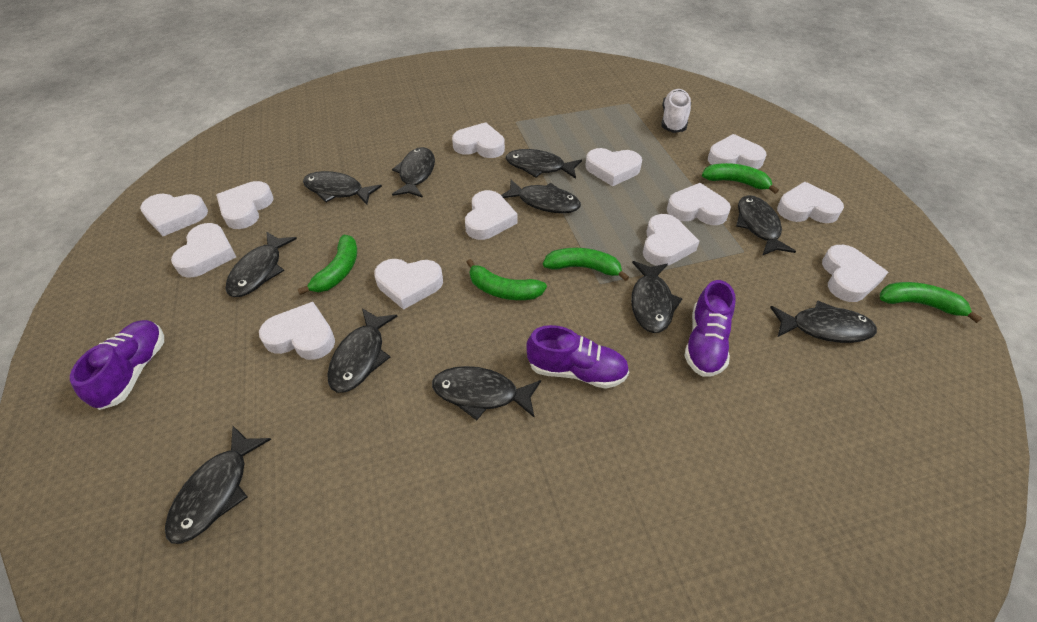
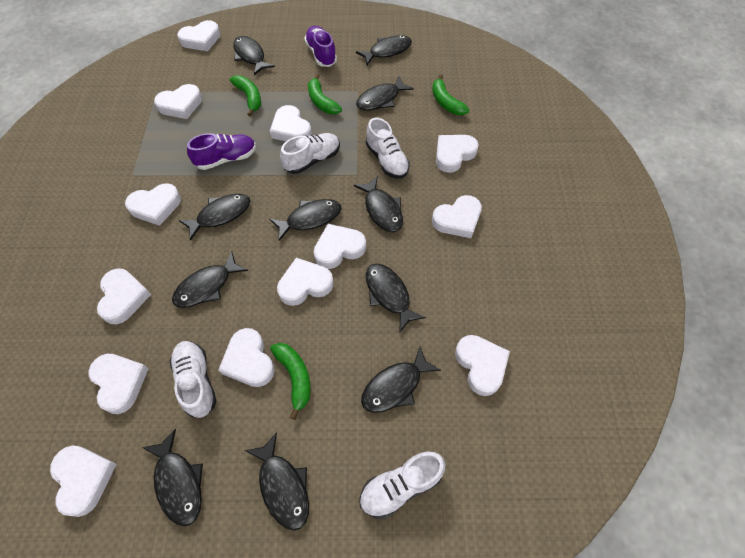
green banana: 5 -> 4
purple shoe: 3 -> 2
white shoe: 1 -> 4

